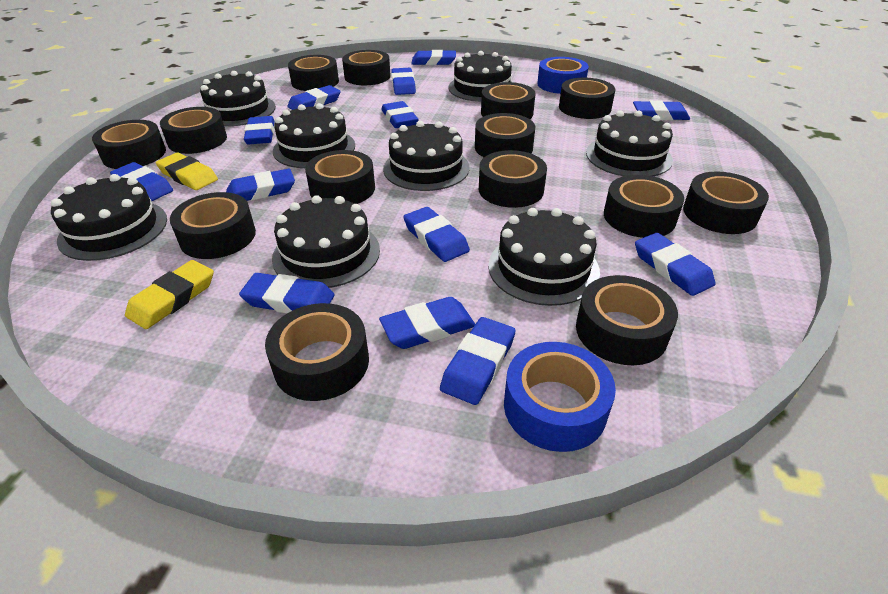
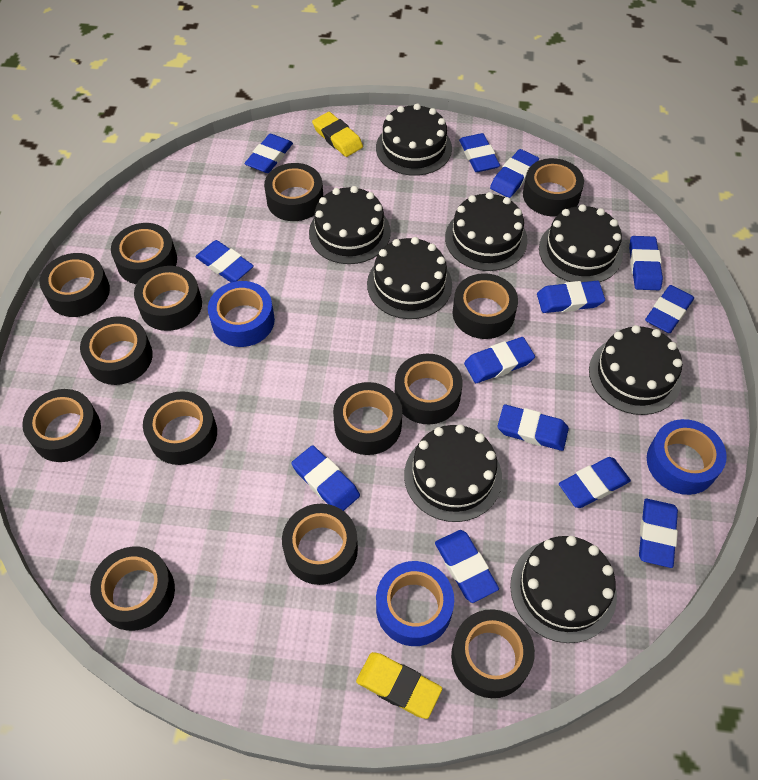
blue tape: 2 -> 3

